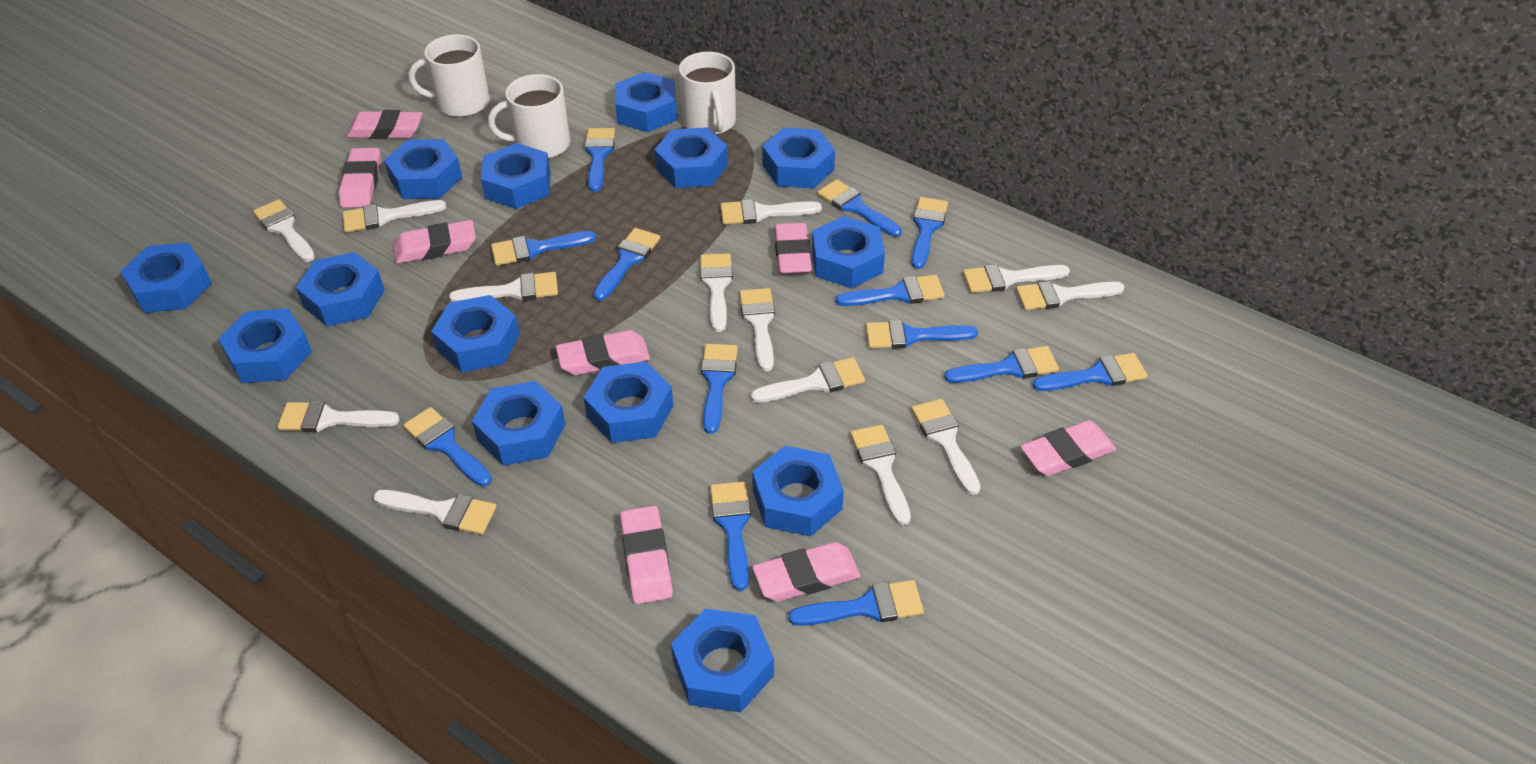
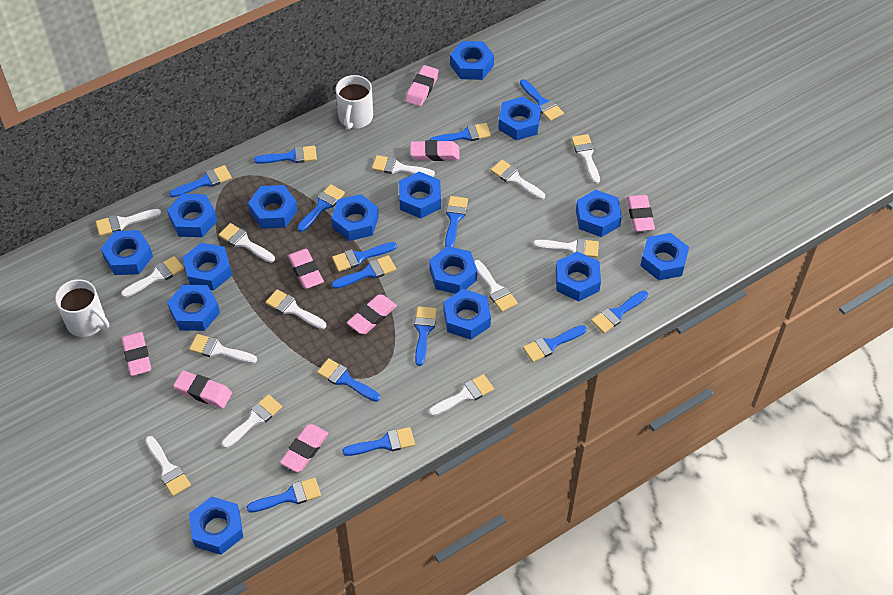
blue brush: 13 -> 14
blue nut: 14 -> 15
white mug: 3 -> 2

